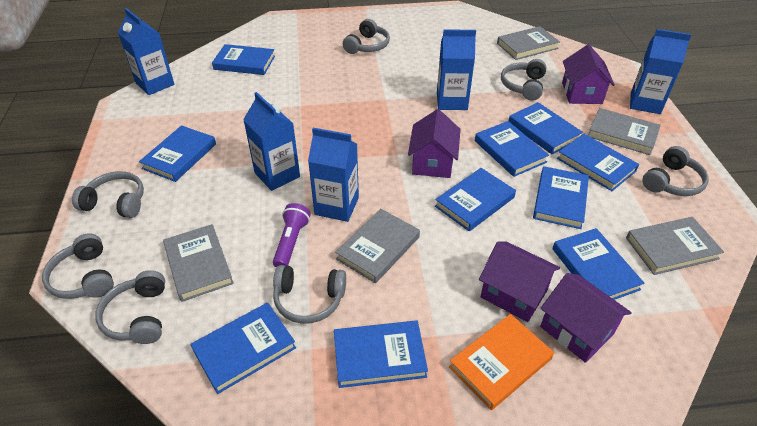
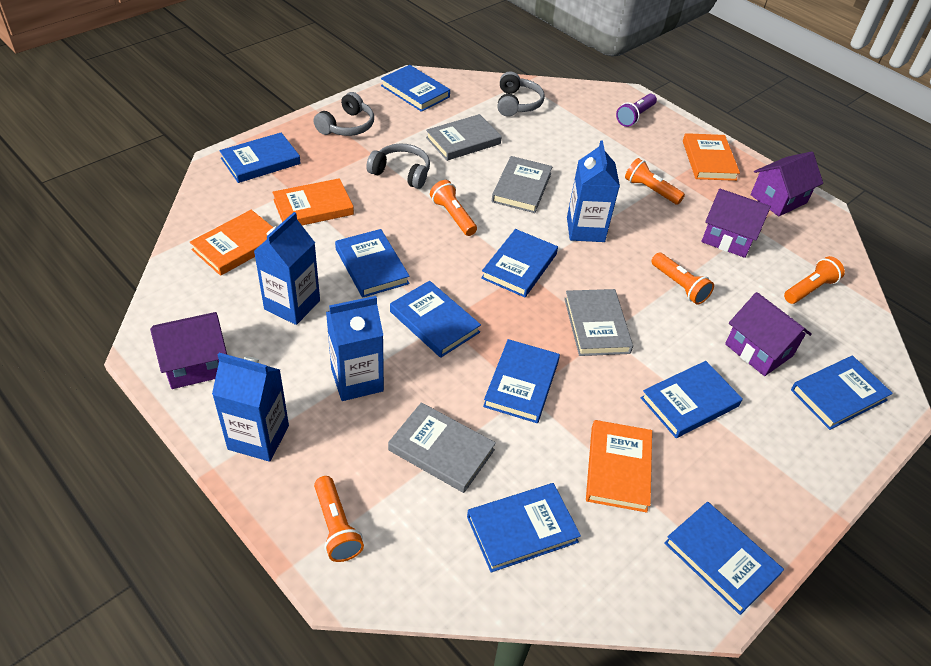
blue carton: 5 -> 4
grey book: 5 -> 4
grey headphones: 7 -> 3
orange book: 1 -> 4
orange flashlight: 0 -> 5

